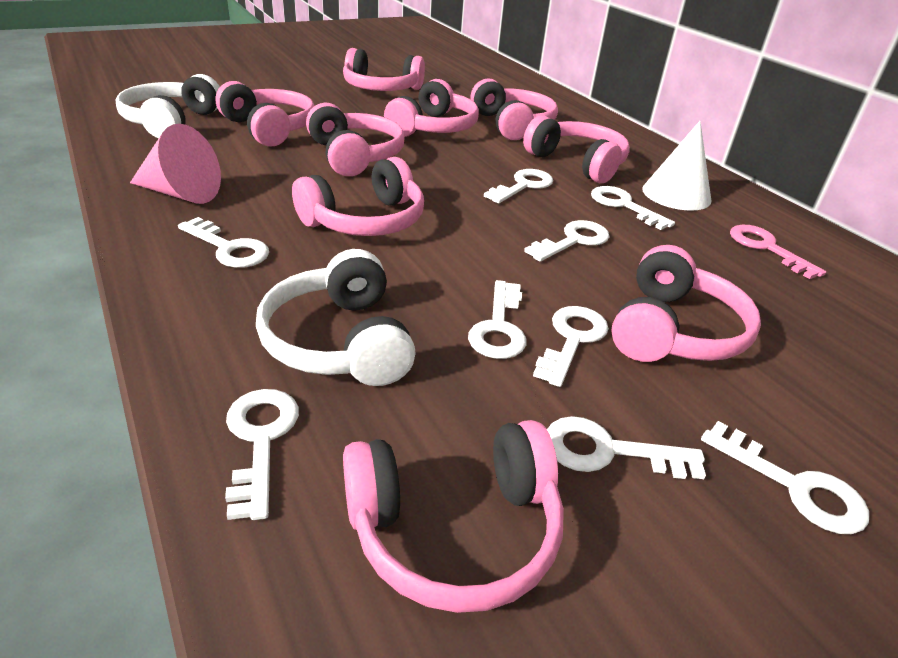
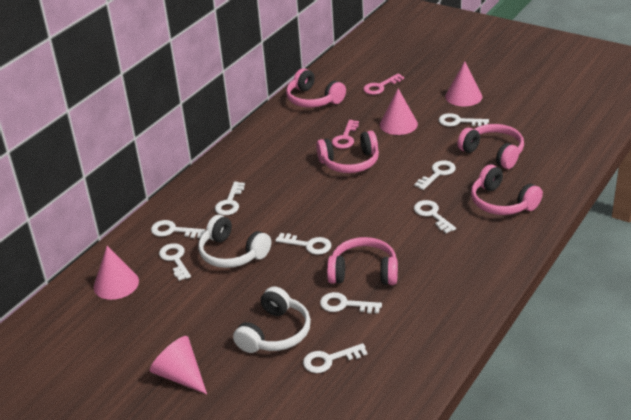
pink cone: 1 -> 4
pink headphones: 9 -> 5
pink key: 1 -> 2
white cone: 1 -> 0

